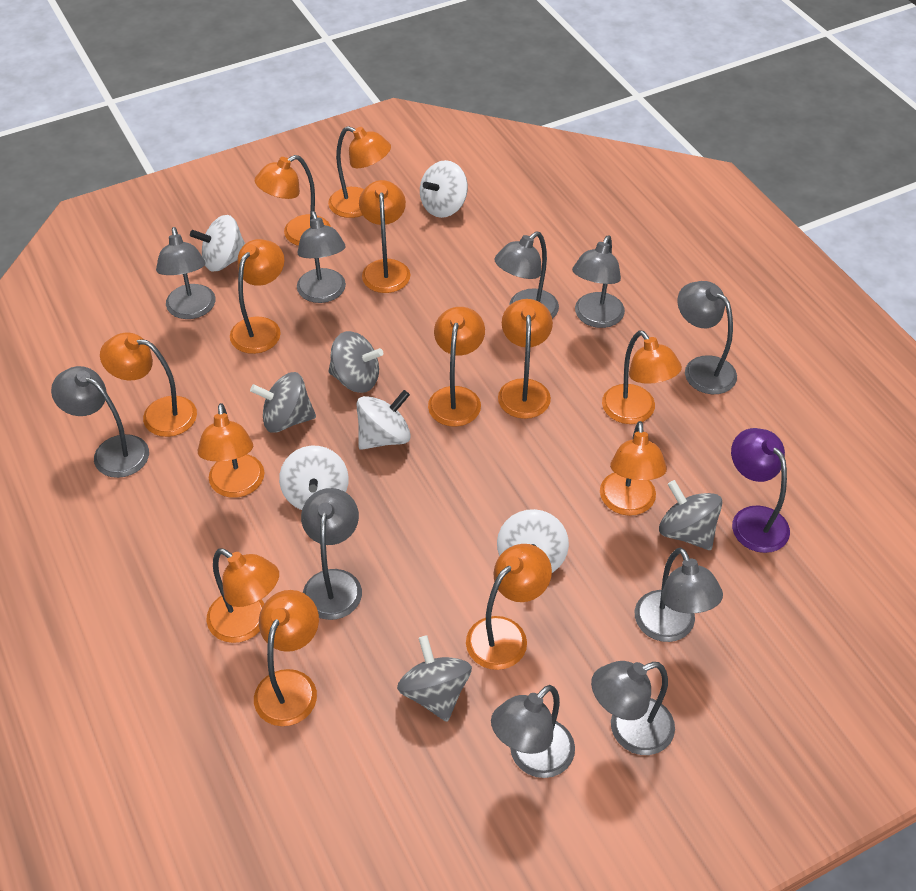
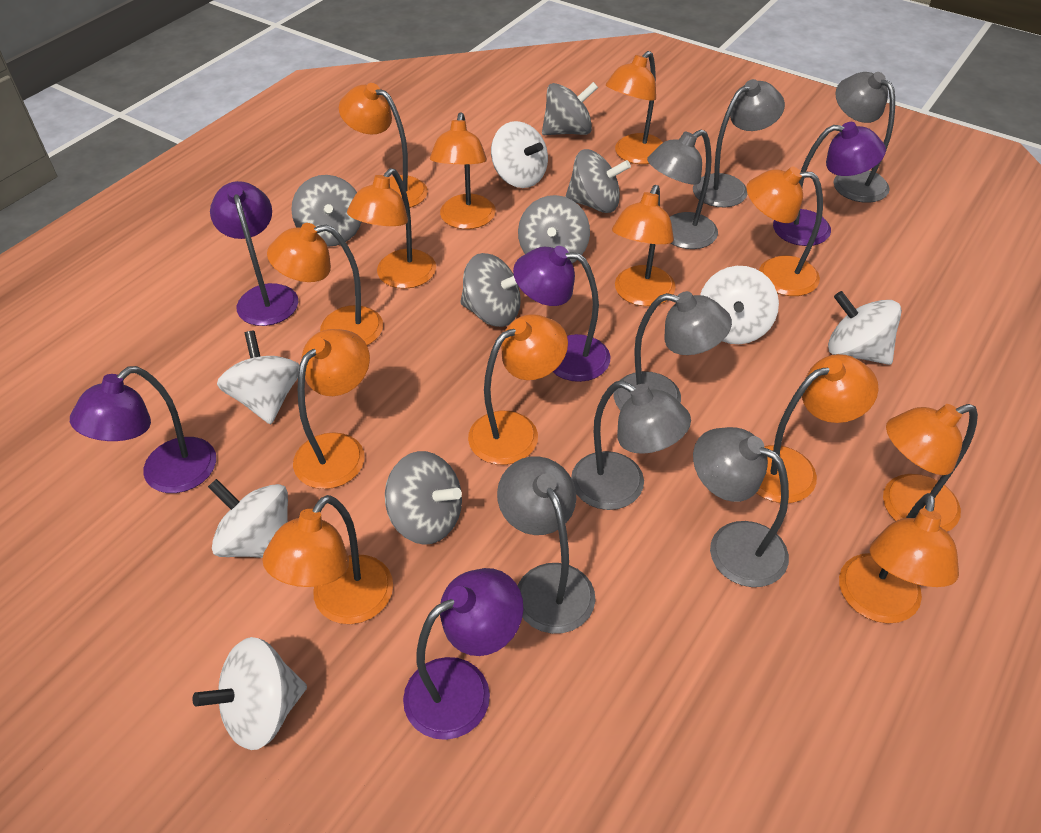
grey lamp: 10 -> 7
grey spinning top: 4 -> 6
purple lamp: 1 -> 5
white spinning top: 5 -> 6

